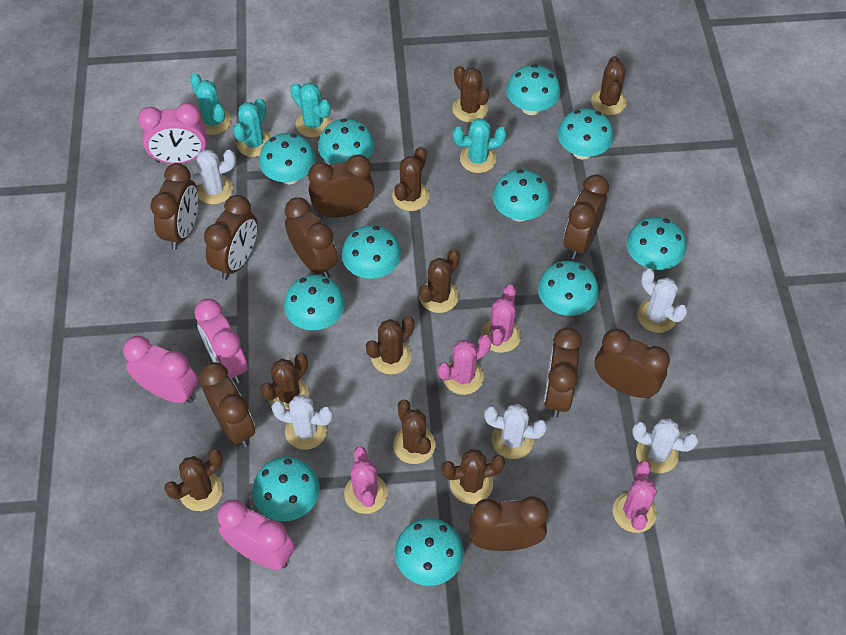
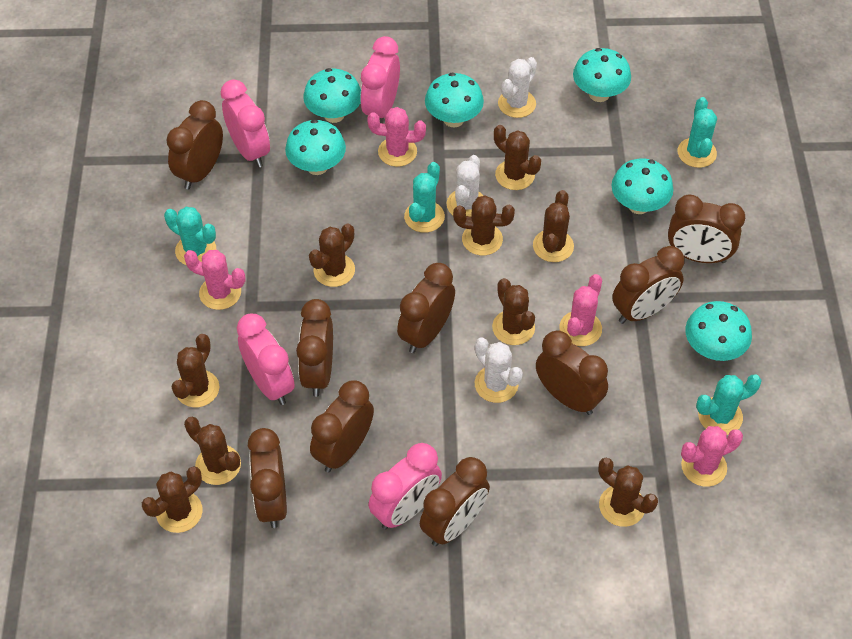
turquoise mushroom: 11 -> 6
white cactus: 5 -> 3

